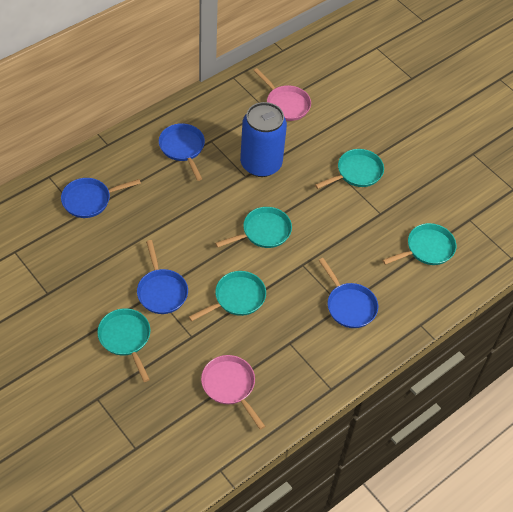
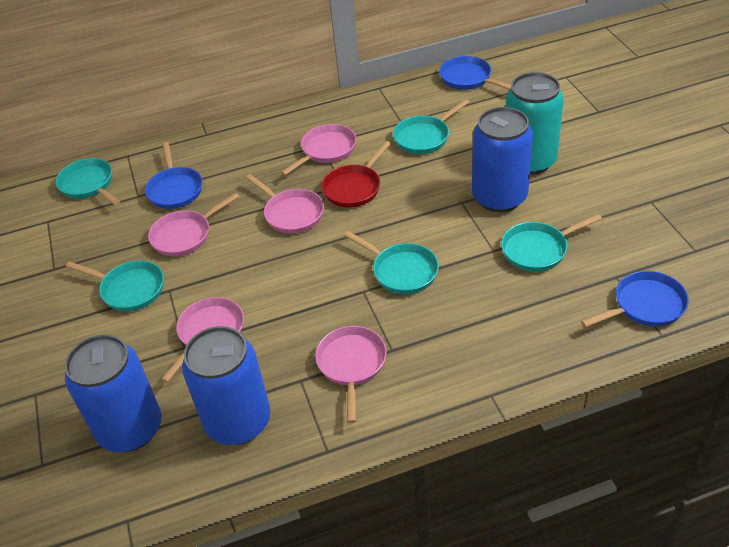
blue can: 1 -> 3
blue pan: 4 -> 3
pink pan: 2 -> 5
red pan: 0 -> 1
turquoise can: 0 -> 1

